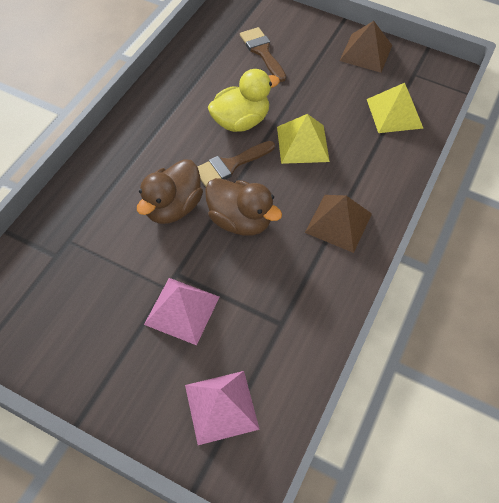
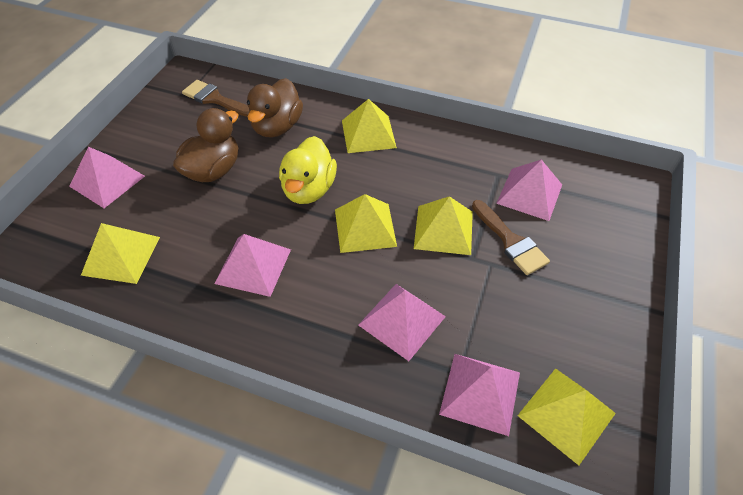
brown pyramid: 2 -> 0
pink pyramid: 2 -> 5
yellow pyramid: 2 -> 5

